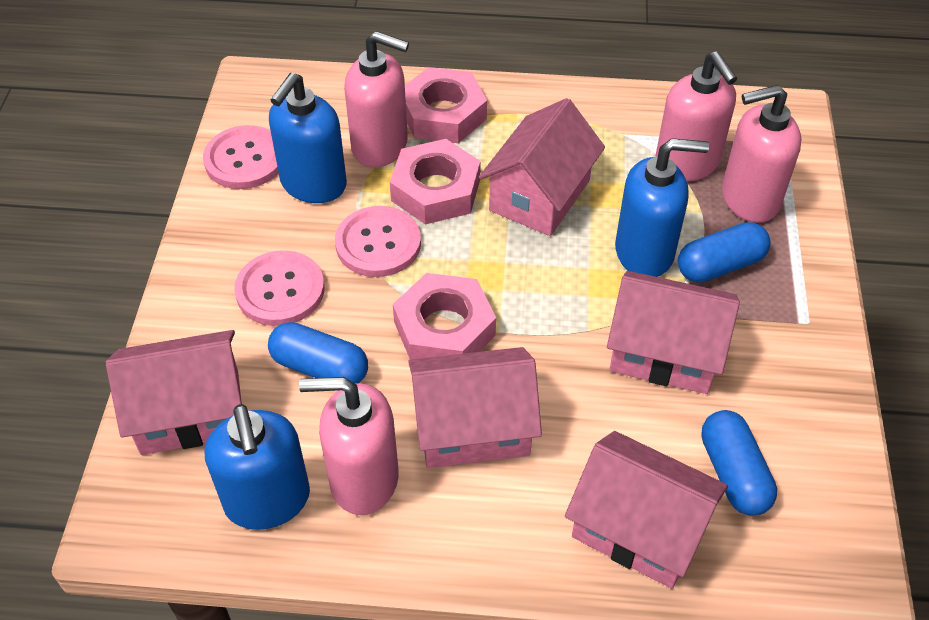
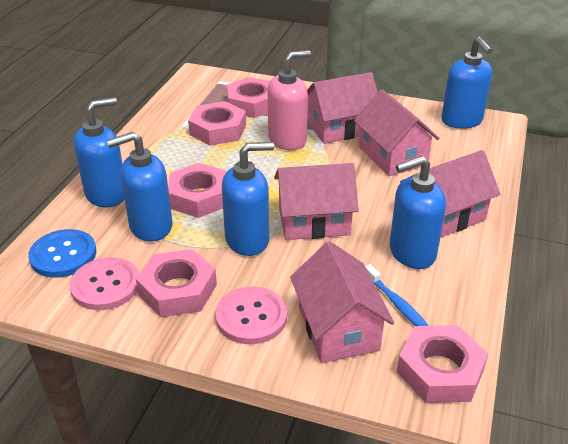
blue button: 0 -> 1
blue capsule: 3 -> 0
blue soap dispenser: 3 -> 5
blue toothbrush: 0 -> 1
pink button: 3 -> 2
pink nut: 3 -> 5
pink soap dispenser: 4 -> 1

